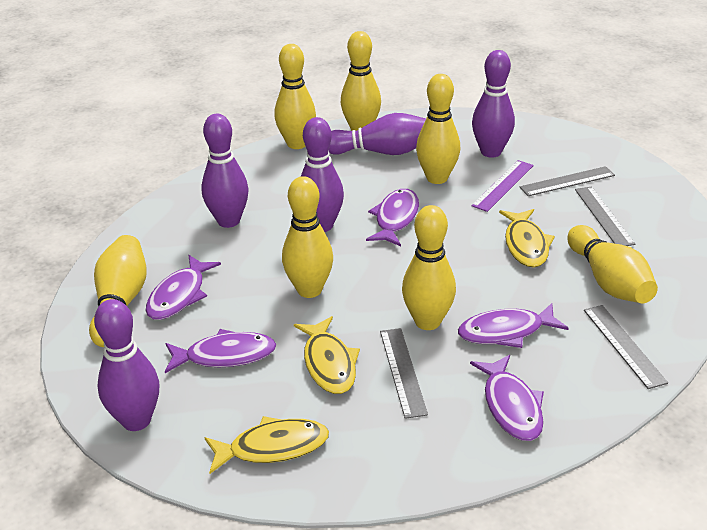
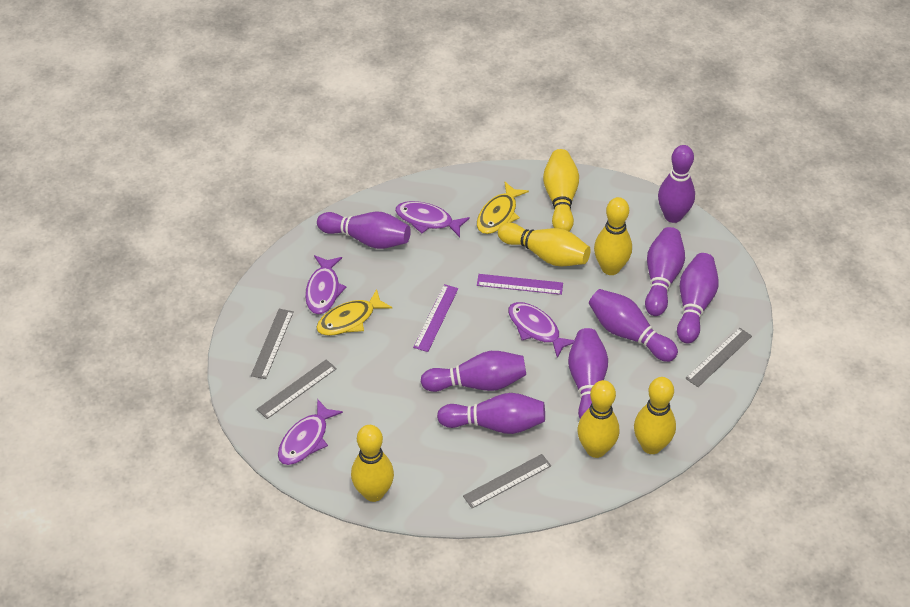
purple bowling pin: 5 -> 8
purple fish: 5 -> 4
purple ruler: 1 -> 2
yellow bowling pin: 7 -> 6
yellow fish: 3 -> 2

